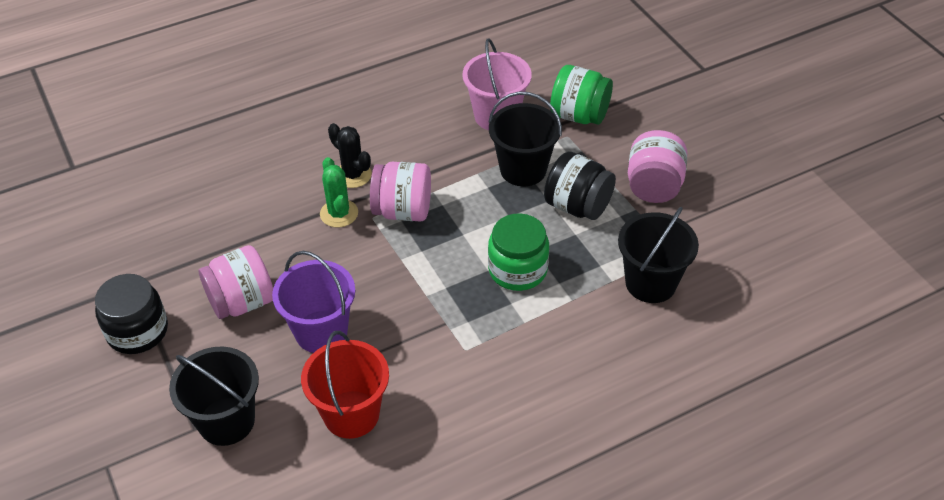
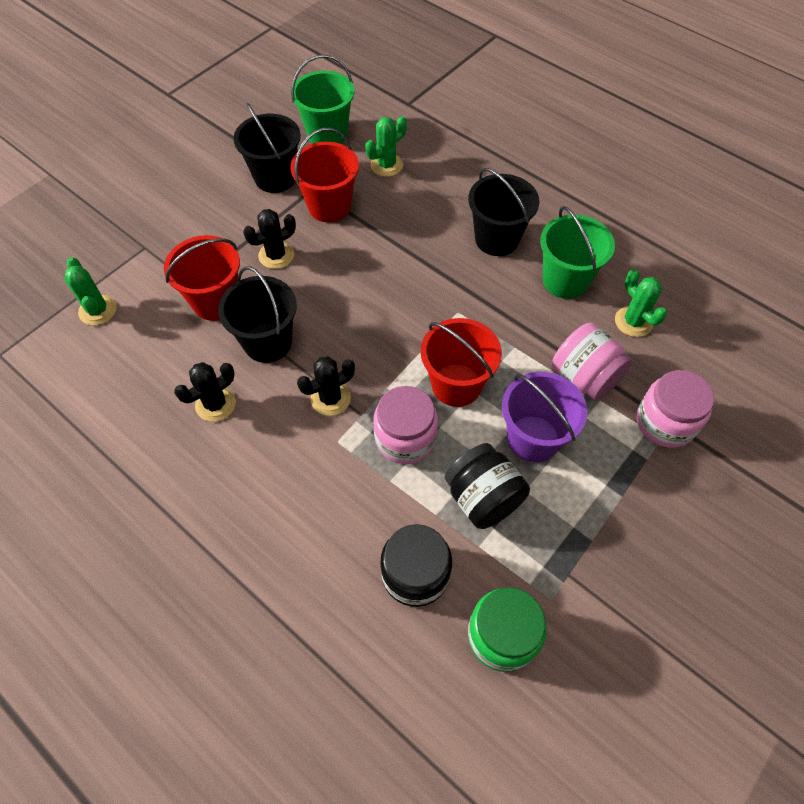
black cactus: 1 -> 3
green bucket: 0 -> 2
green cactus: 1 -> 3
green jar: 2 -> 1
pink bucket: 1 -> 0
red bucket: 1 -> 3

